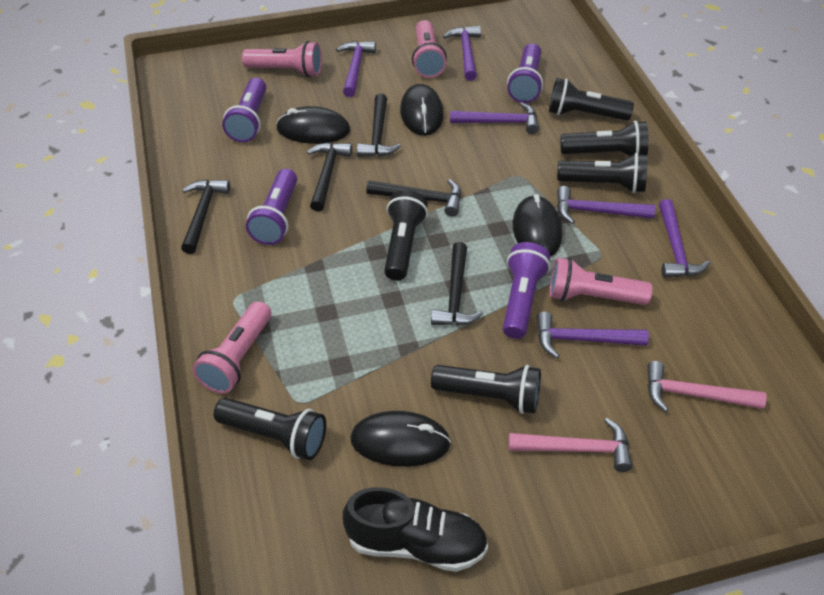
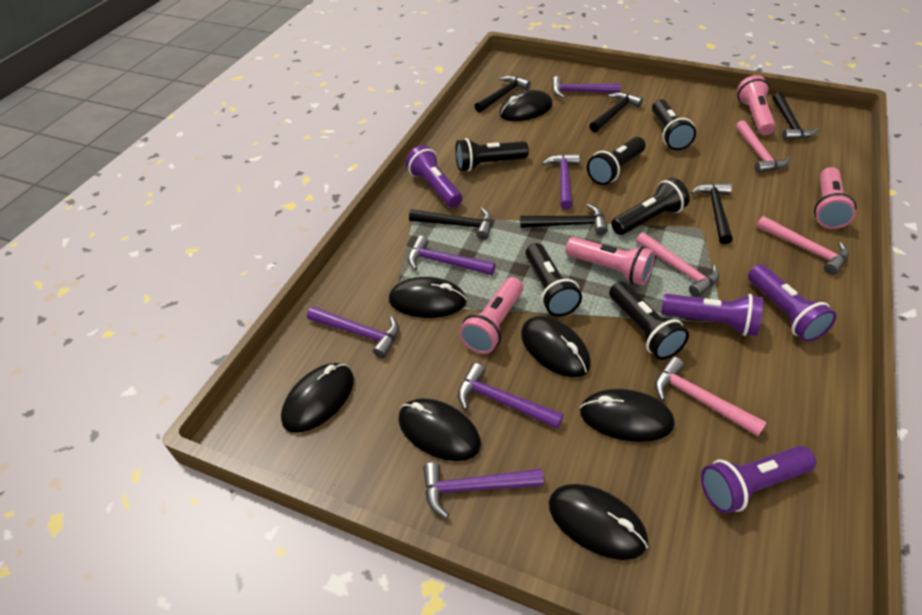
black hammer: 5 -> 6
black mouse: 4 -> 7
black shoe: 1 -> 0
pink hammer: 2 -> 4

